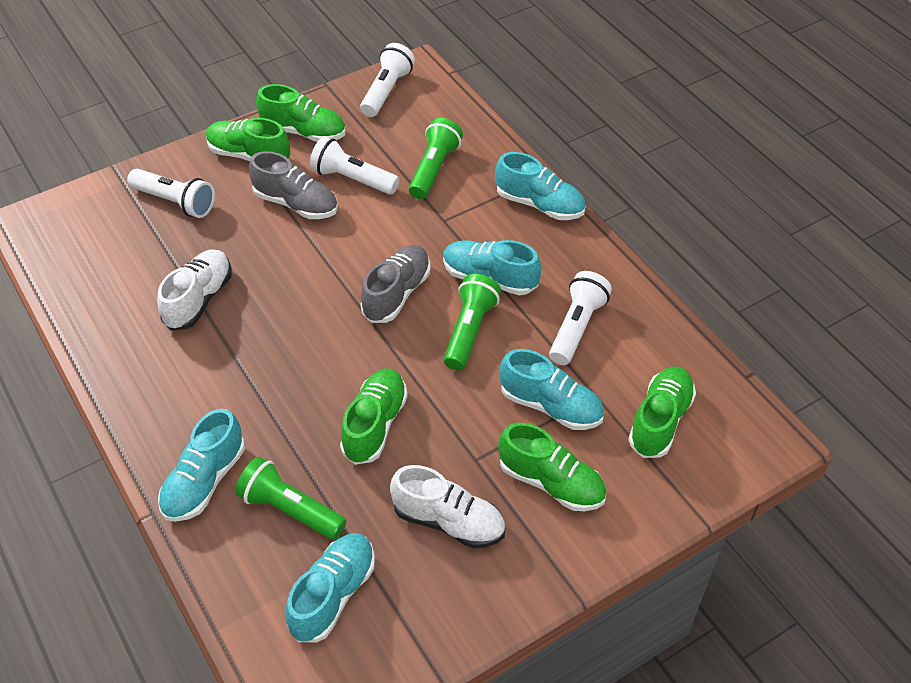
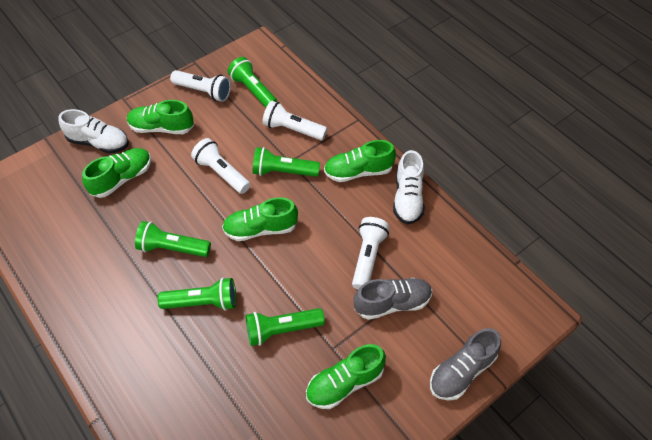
green flashlight: 3 -> 5
turquoise shoe: 5 -> 0

